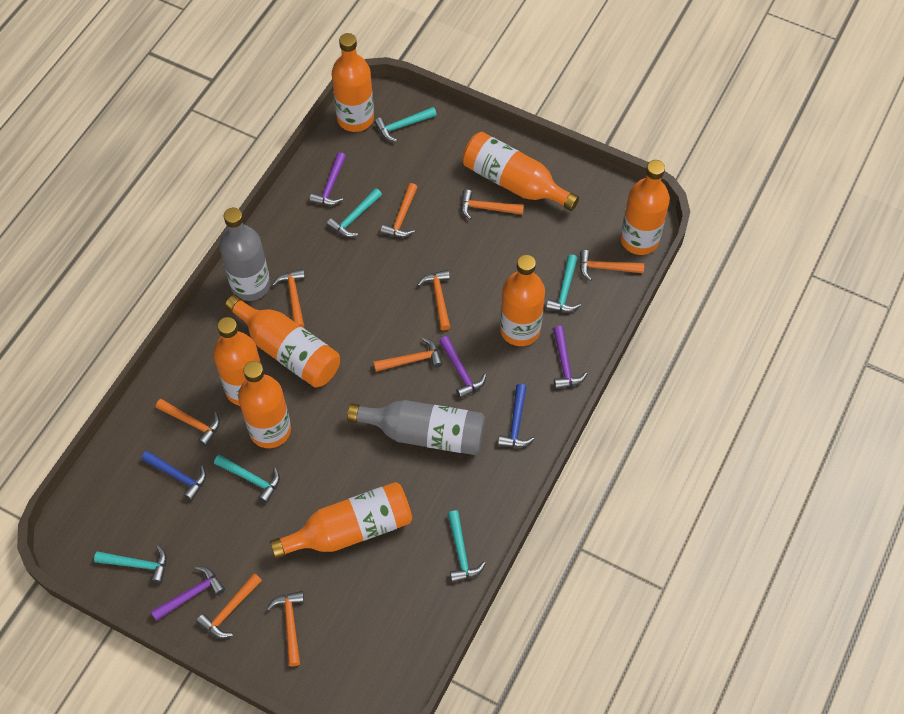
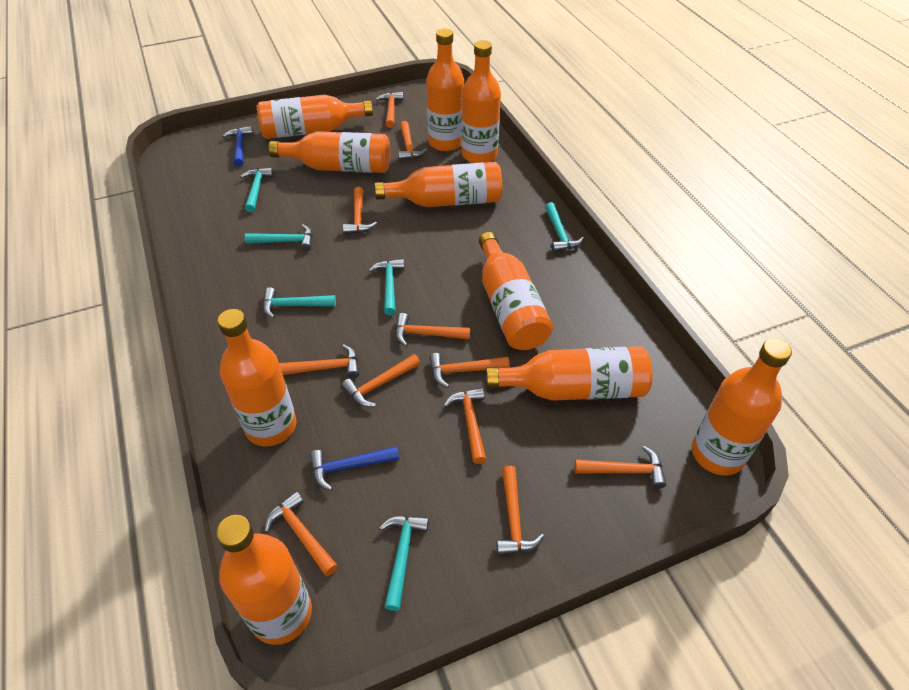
grey bottle: 2 -> 0
orange bottle: 8 -> 10
orange hammer: 9 -> 11
purple hammer: 4 -> 0

